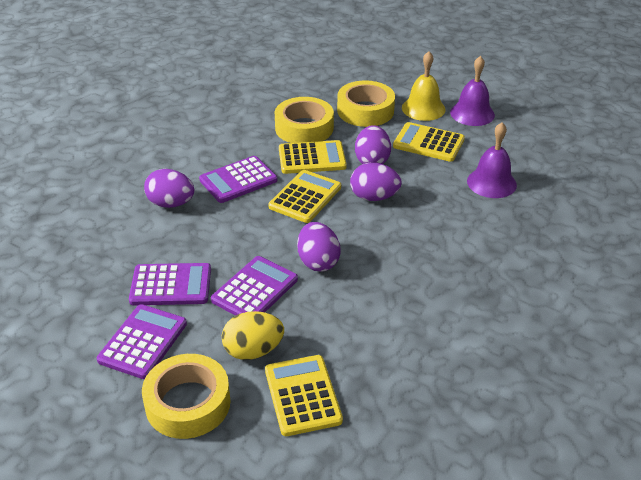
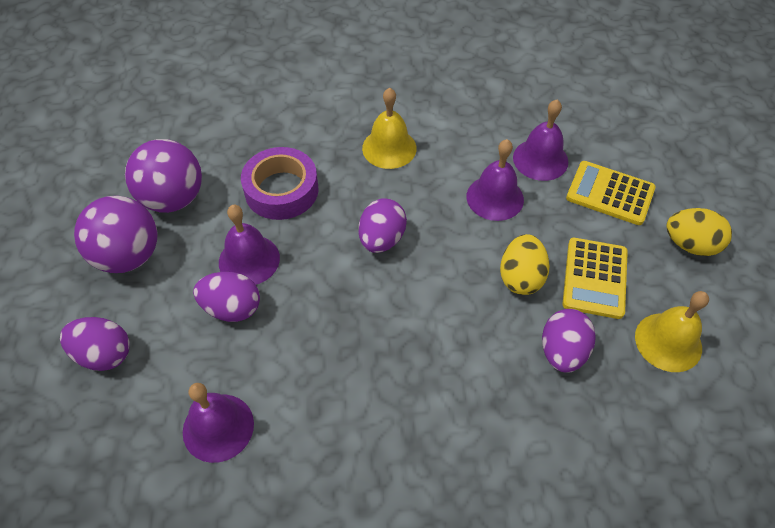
purple ball: 0 -> 2
purple bell: 2 -> 4
purple calculator: 4 -> 0
purple tape: 0 -> 1
yellow bell: 1 -> 2
yellow calculator: 4 -> 2
yellow egg: 1 -> 2
yellow tape: 3 -> 0

